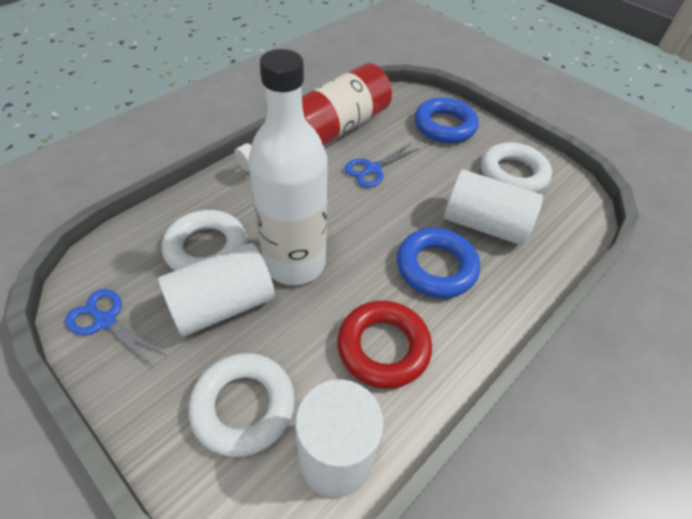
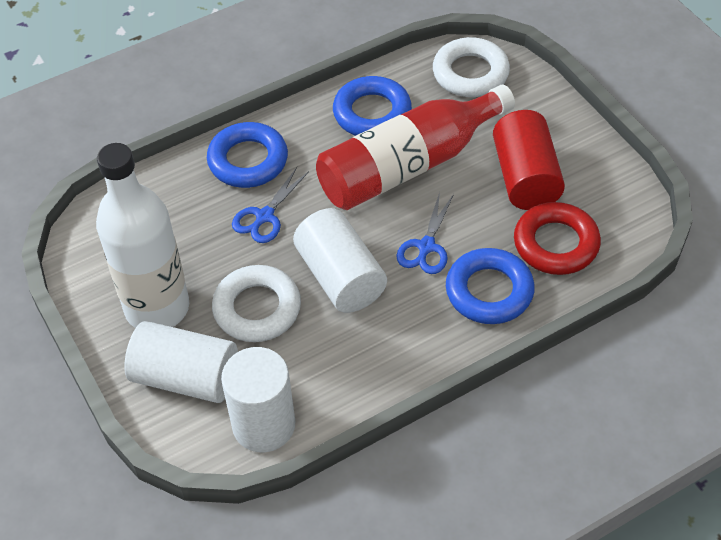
blue ring: 2 -> 3
red cylinder: 0 -> 1
white ring: 3 -> 2

